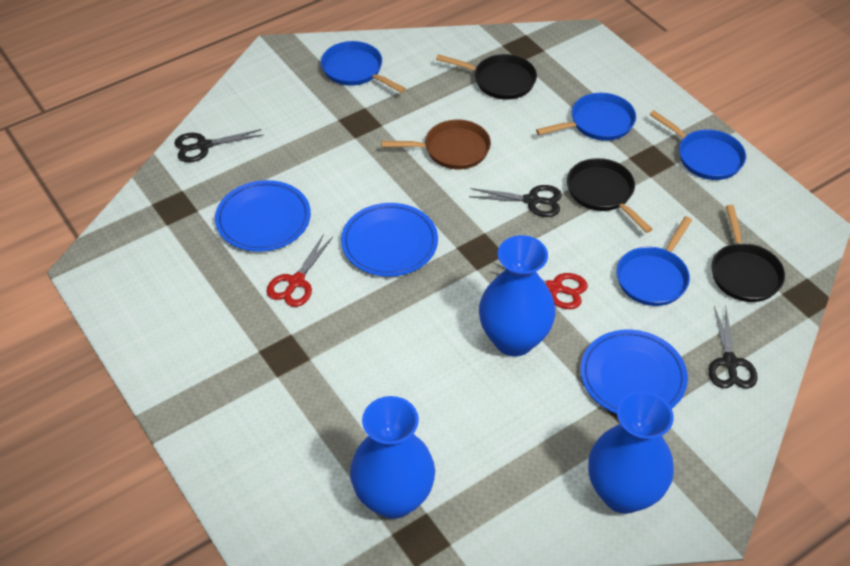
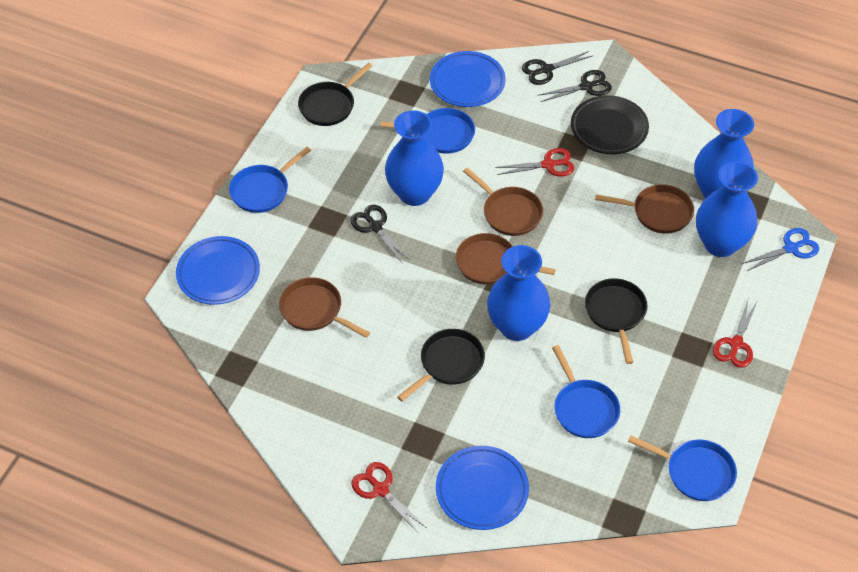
black plate: 0 -> 1
blue scissors: 0 -> 1
blue vase: 3 -> 4
brown pan: 1 -> 4
red scissors: 2 -> 3

